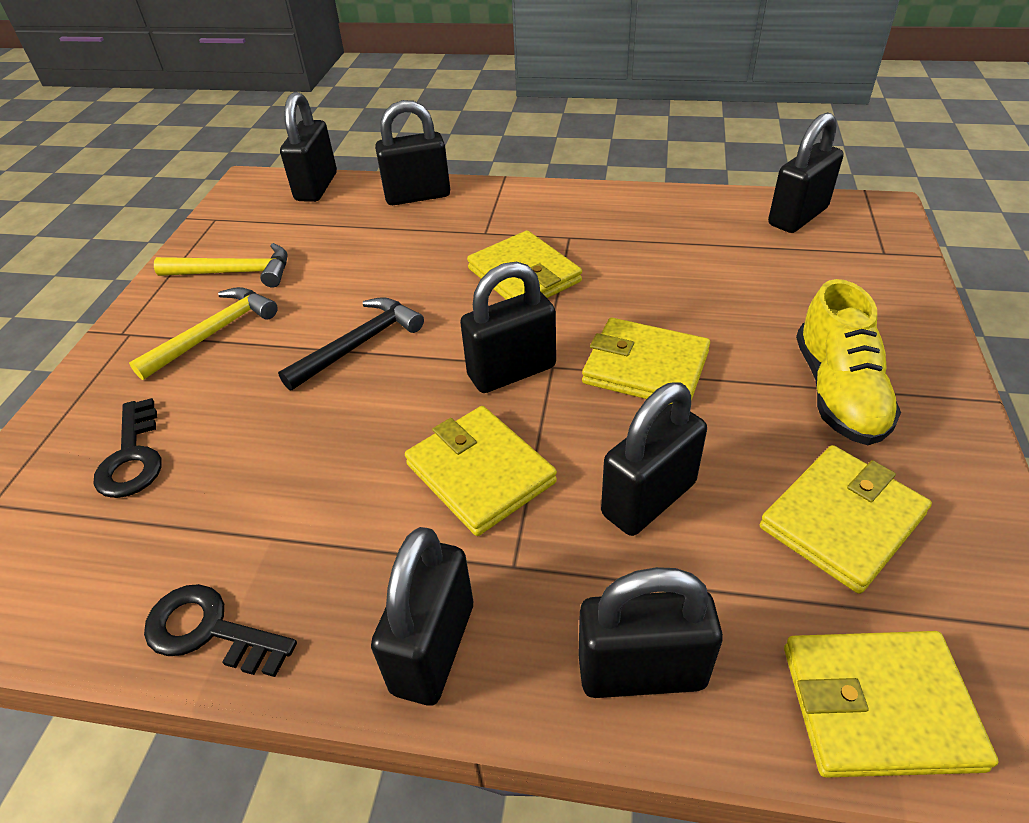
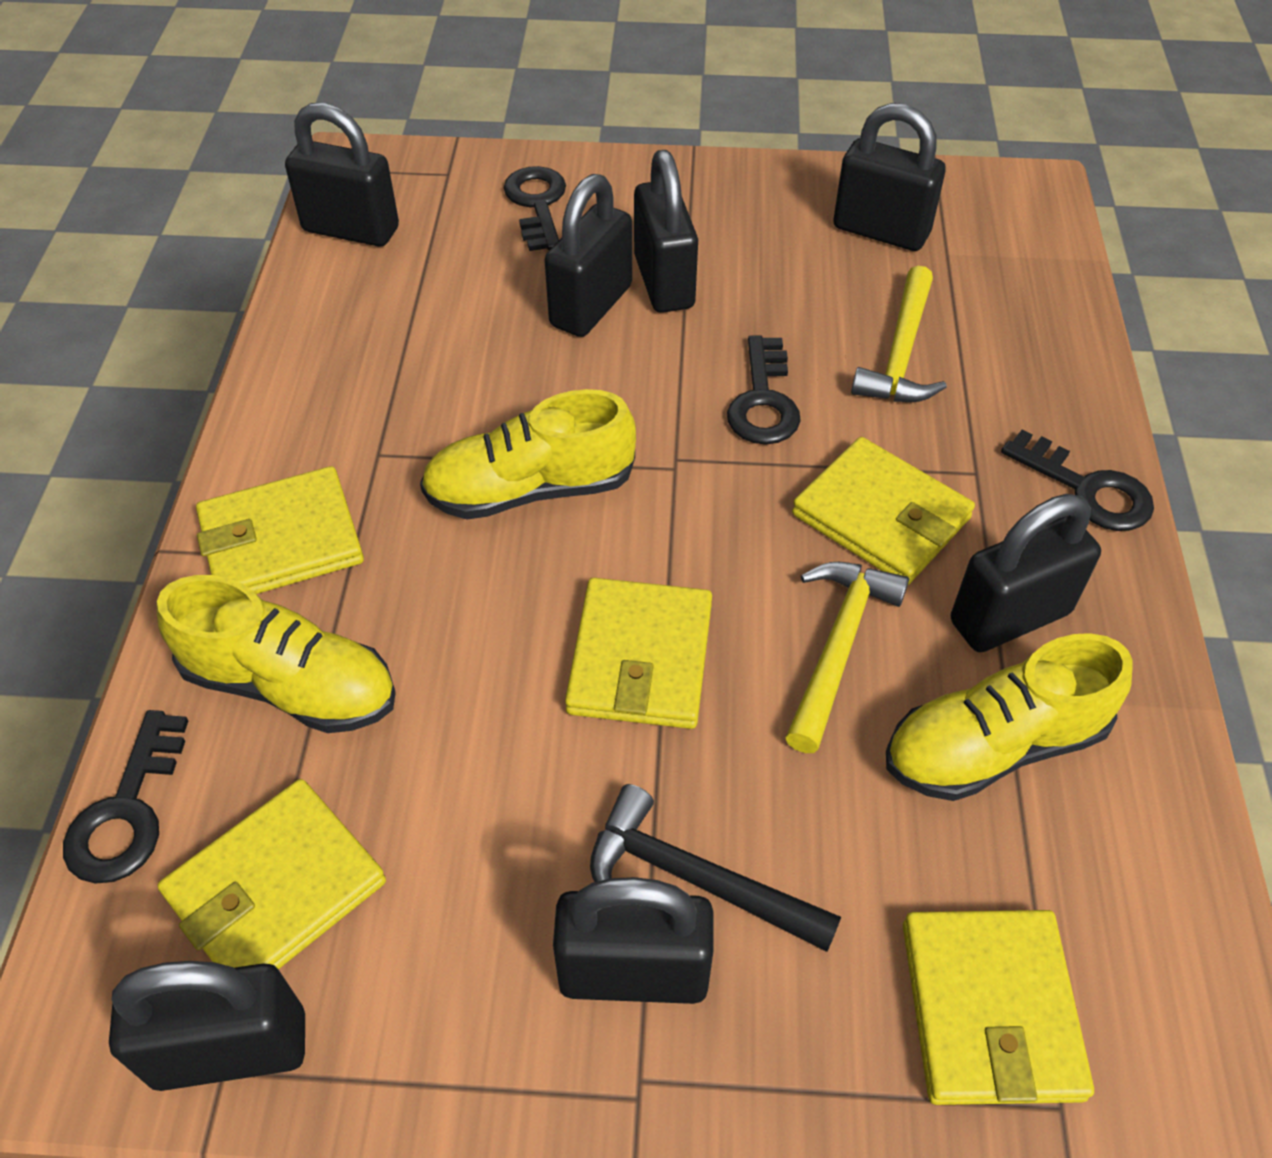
black key: 2 -> 4
yellow shoe: 1 -> 3

